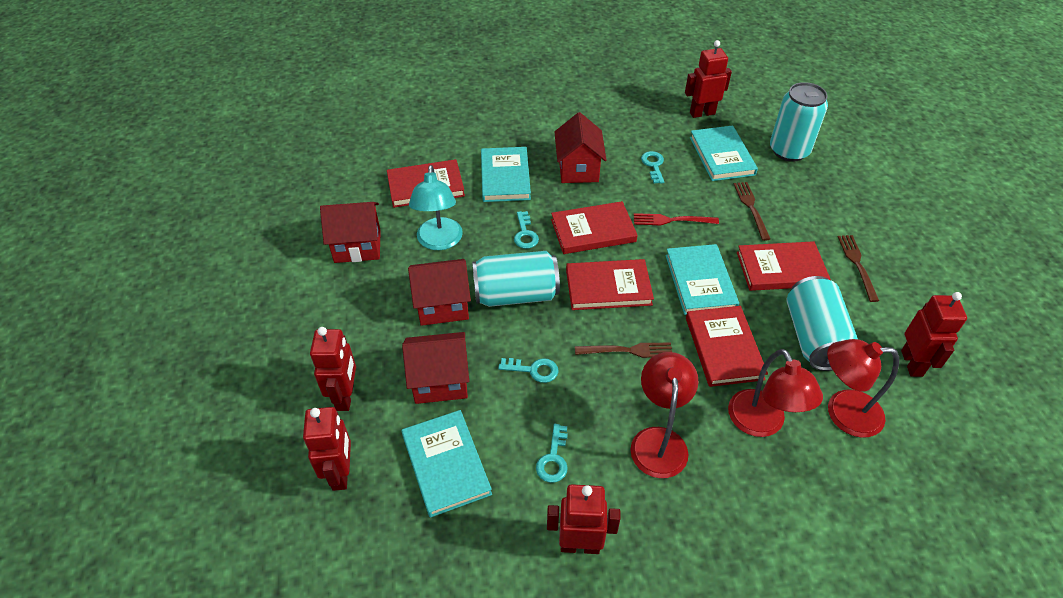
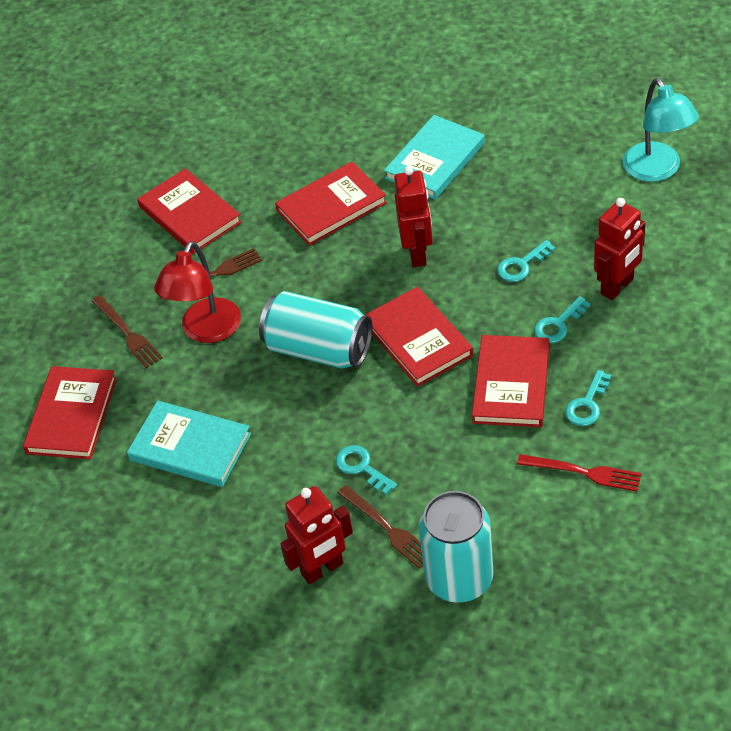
red house: 4 -> 0
red lamp: 3 -> 1
red robot: 5 -> 3
turquoise book: 4 -> 2
turquoise can: 3 -> 2

